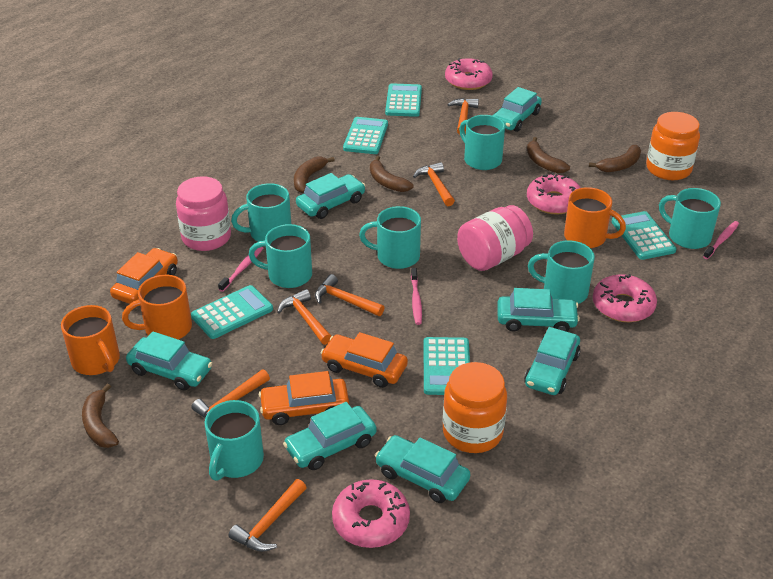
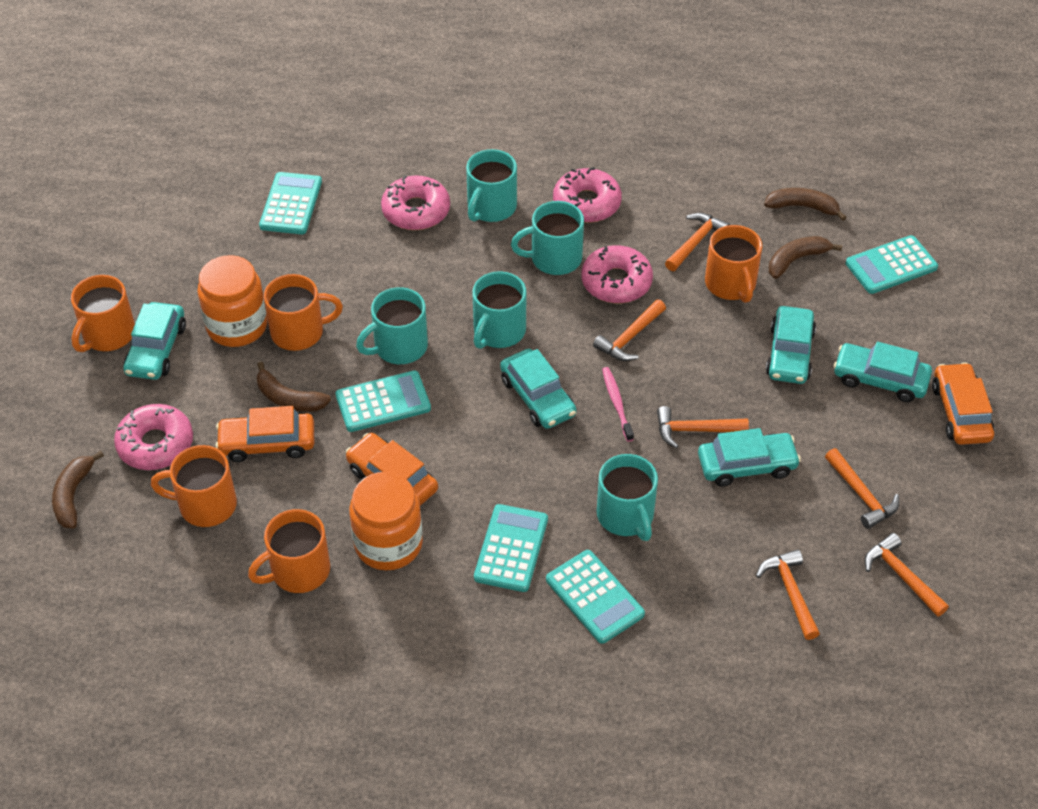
brown banana: 5 -> 4
orange mug: 3 -> 5
pink jar: 2 -> 0
pink toothbrush: 3 -> 1
turquoise car: 7 -> 5
turquoise mug: 7 -> 5

